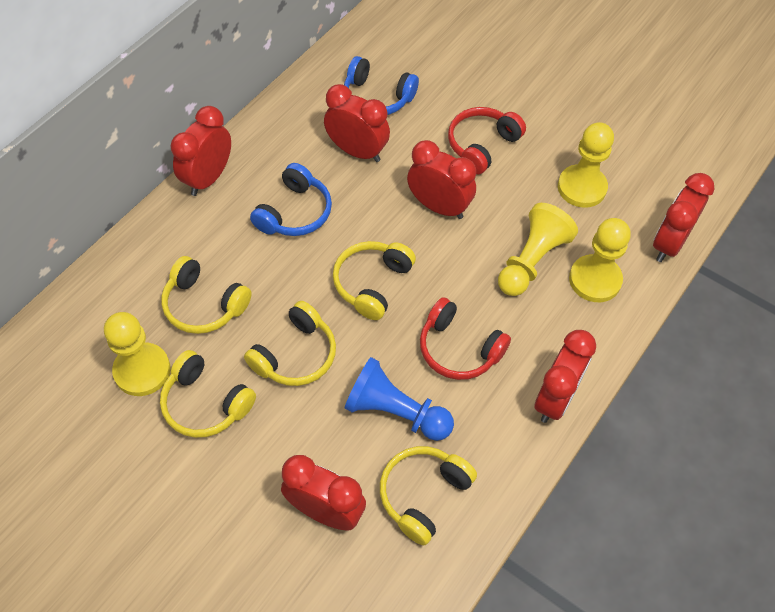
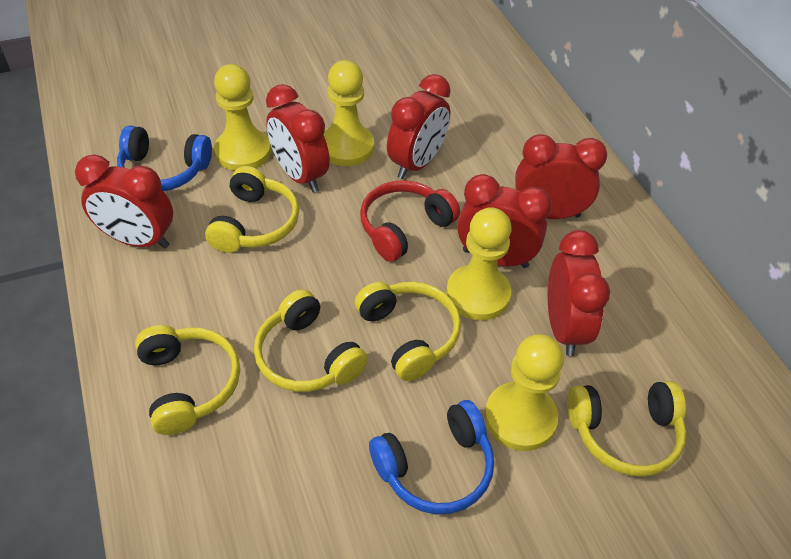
blue pawn: 1 -> 0
red headphones: 2 -> 1

